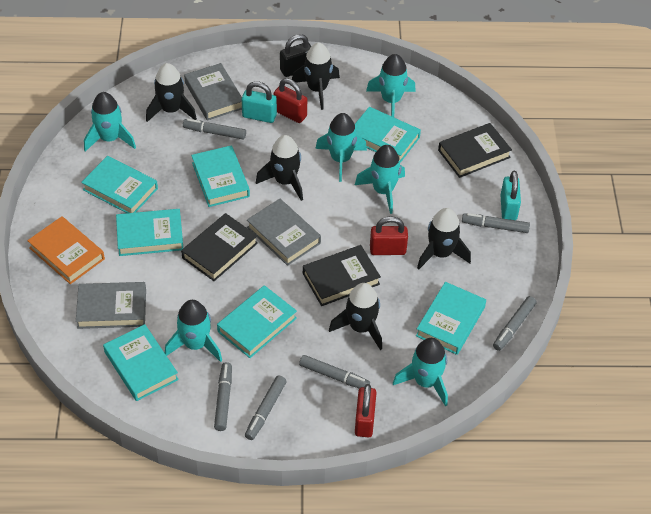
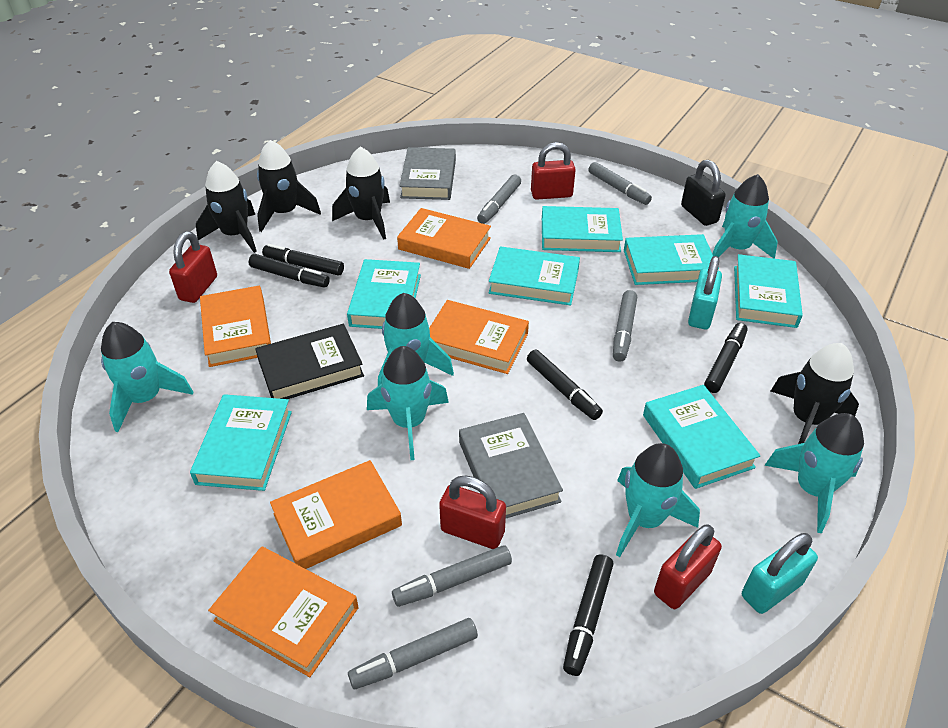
black book: 3 -> 1
black marker: 0 -> 5
black rocket: 5 -> 4
grey book: 3 -> 2
grey marker: 6 -> 5
orange book: 1 -> 5
red padlock: 3 -> 4

